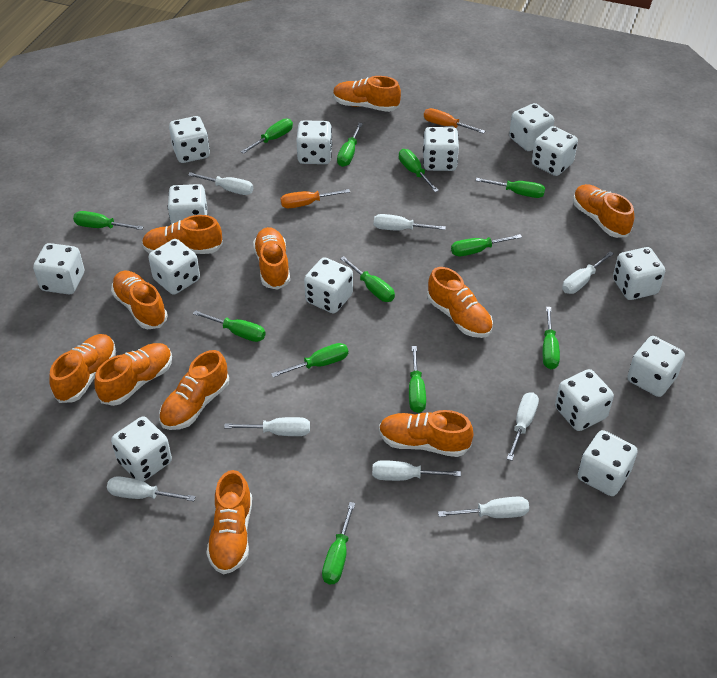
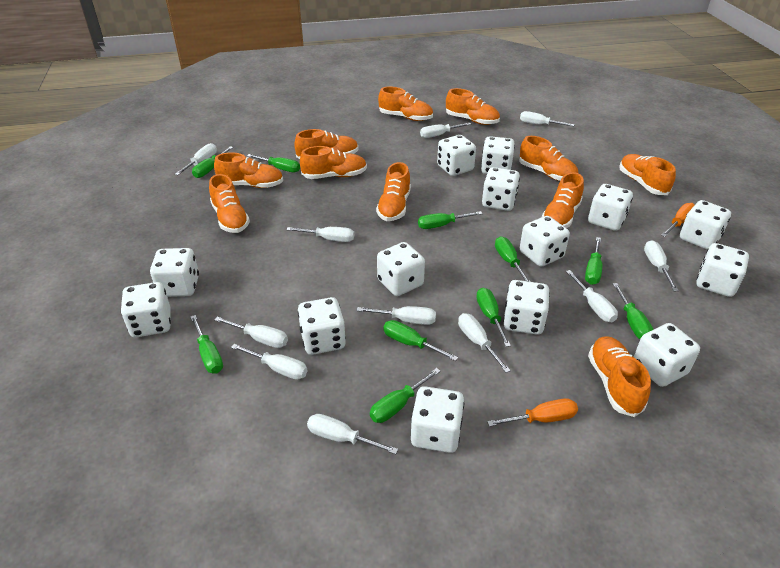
green screwdriver: 12 -> 10
white screwdriver: 8 -> 11

